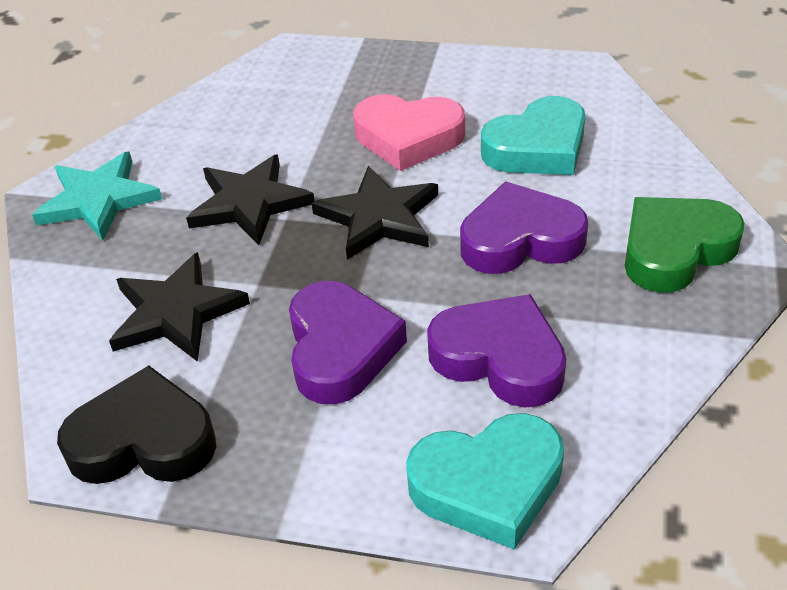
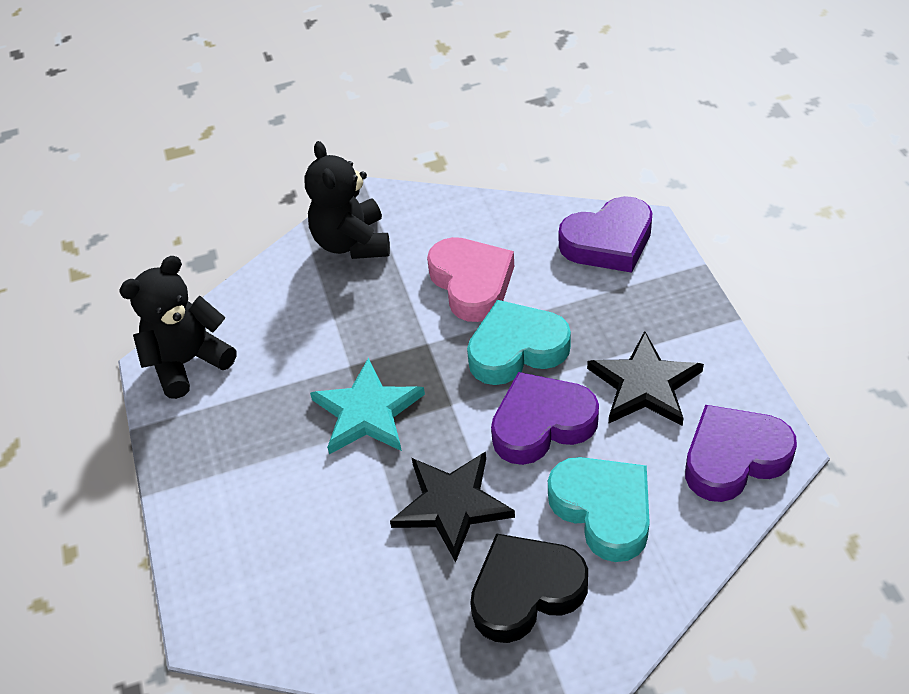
black star: 3 -> 2
black teddy bear: 0 -> 2
green heart: 1 -> 0

